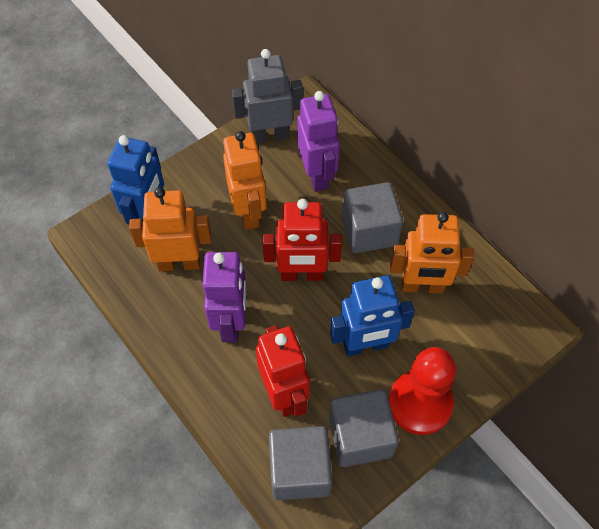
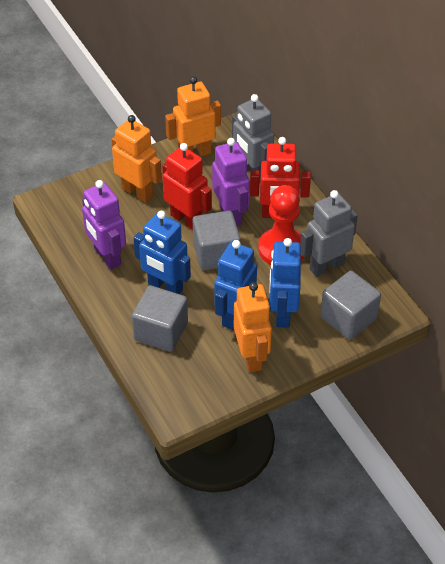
blue robot: 2 -> 3
grey robot: 1 -> 2

